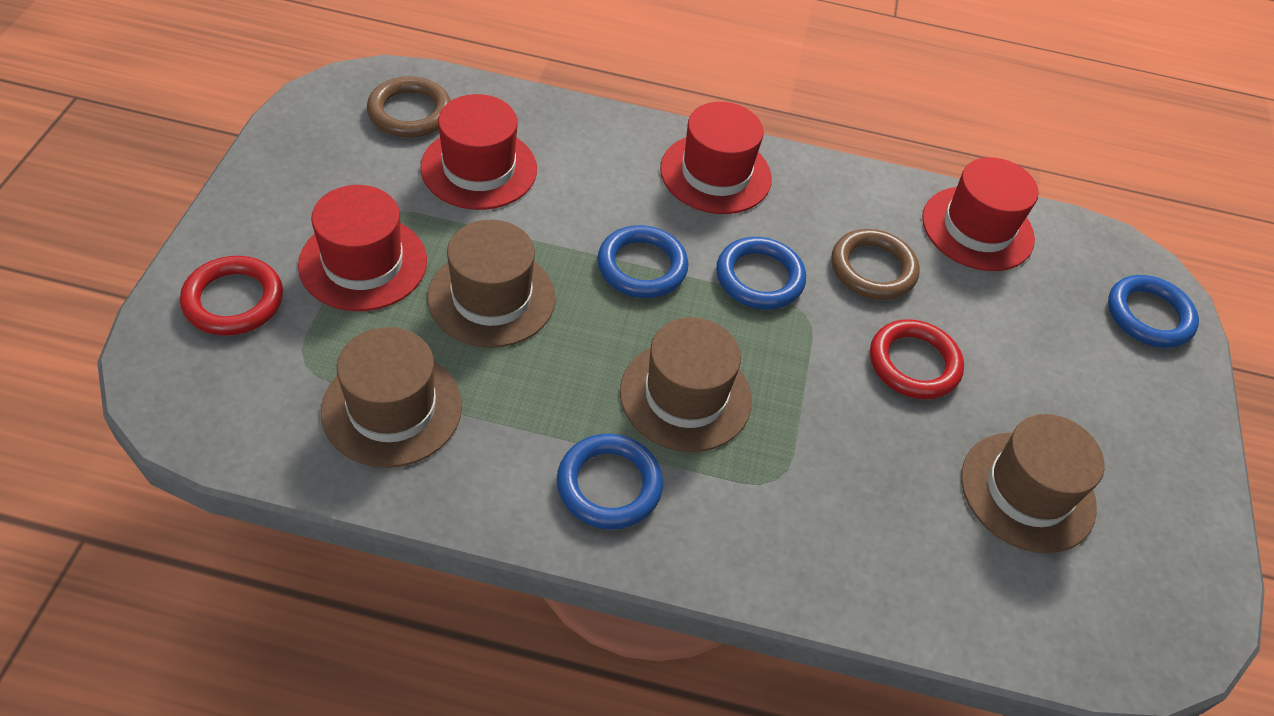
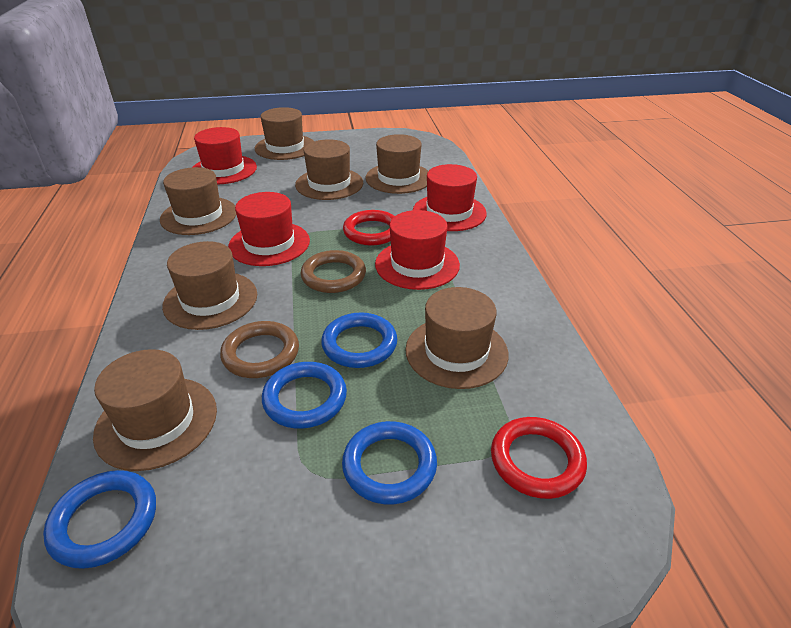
brown hat: 4 -> 7

